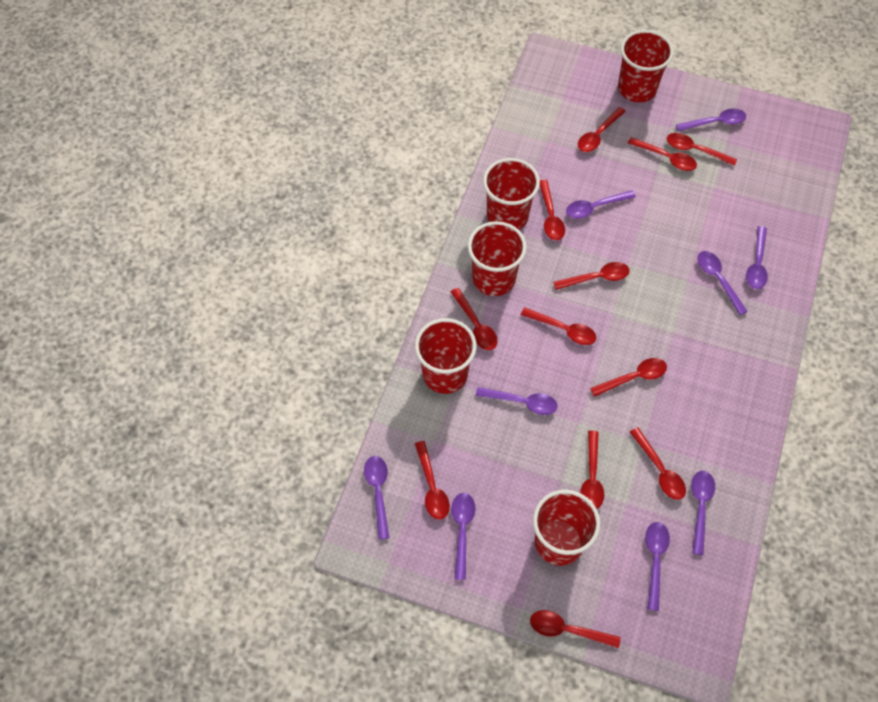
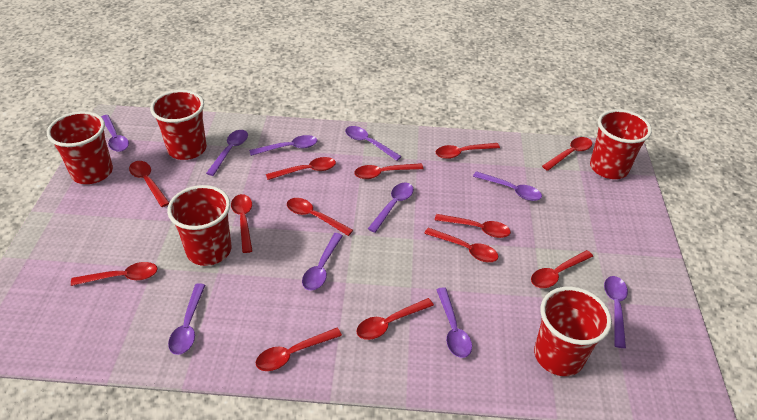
purple spoon: 9 -> 10
red spoon: 12 -> 13

